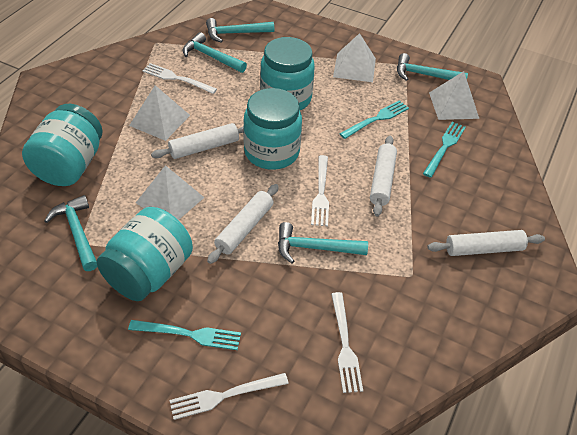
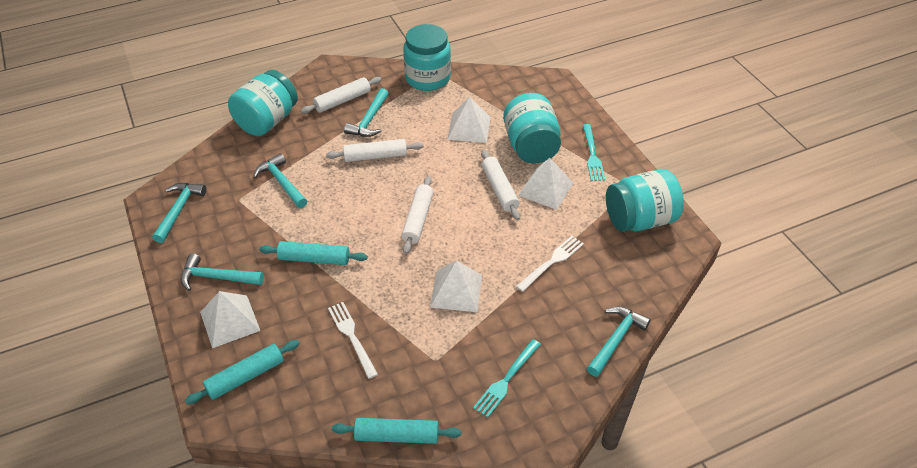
turquoise fork: 3 -> 2
turquoise rolling pin: 0 -> 3
white fork: 4 -> 2

